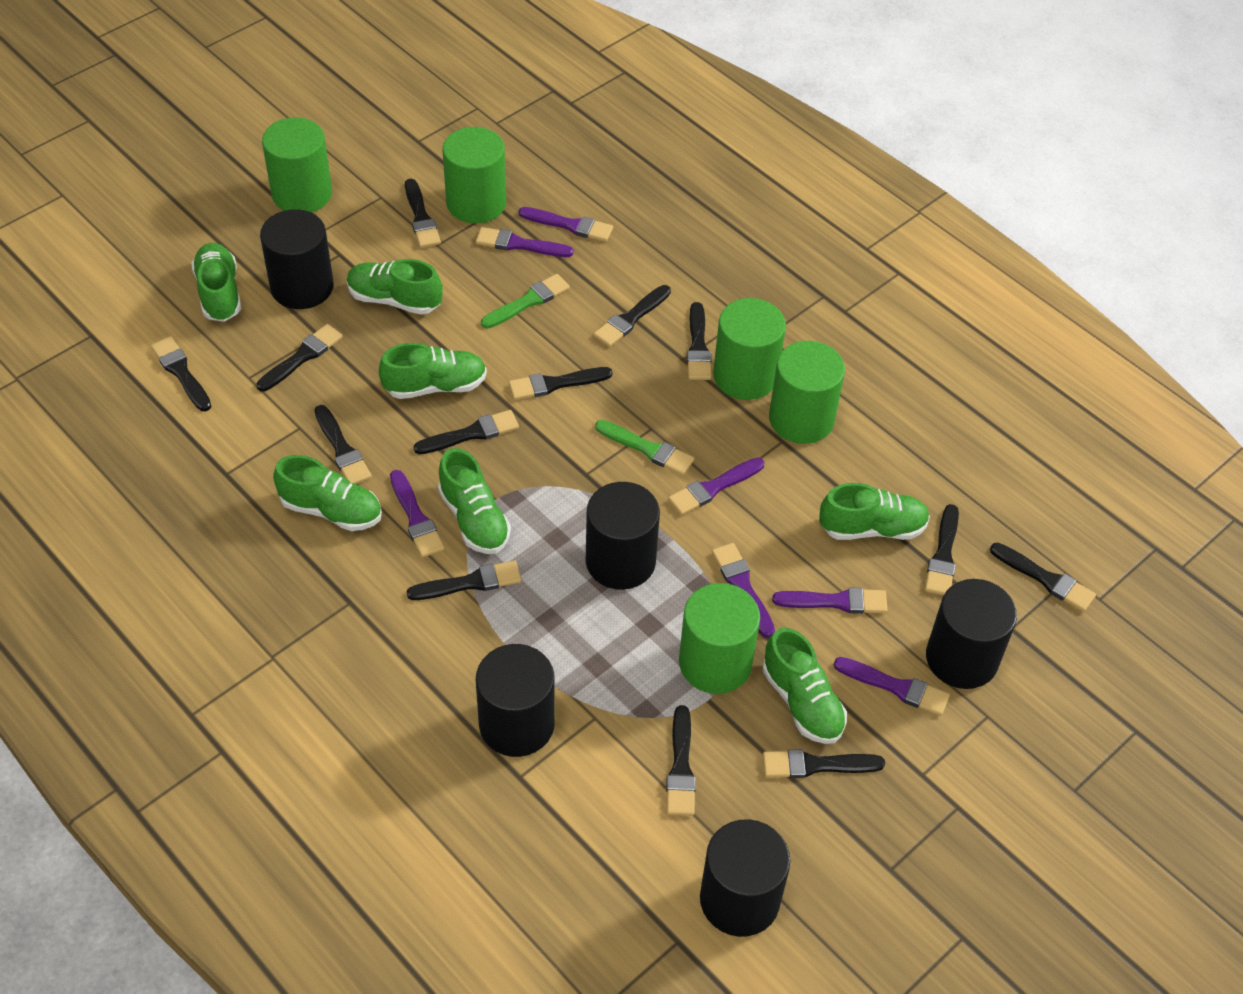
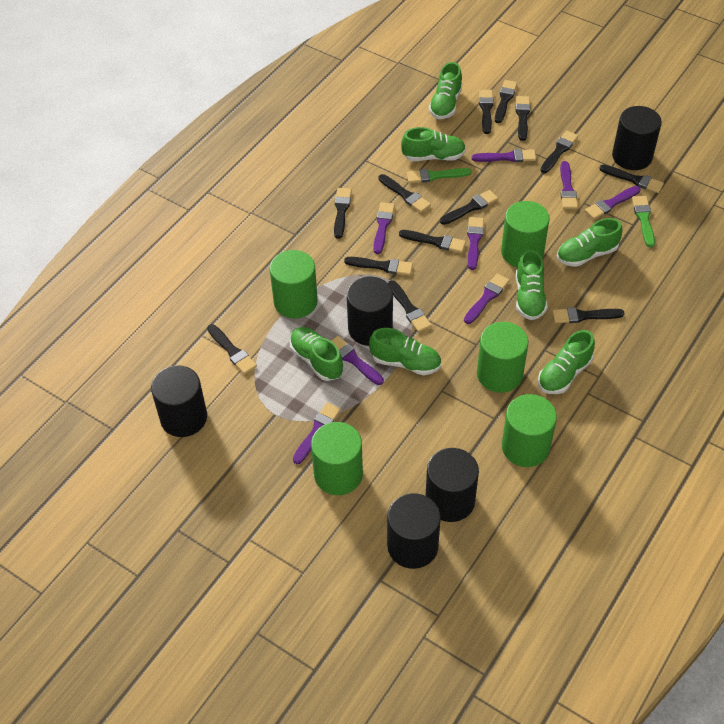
purple brush: 7 -> 8

